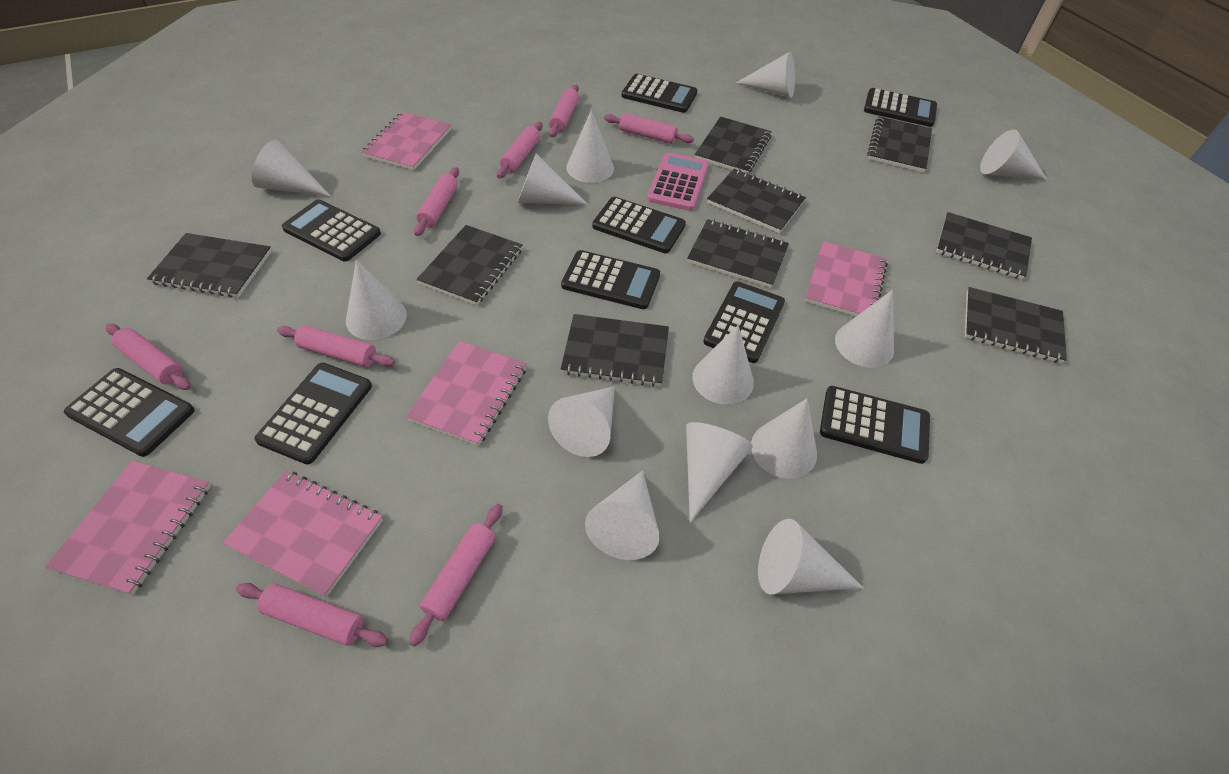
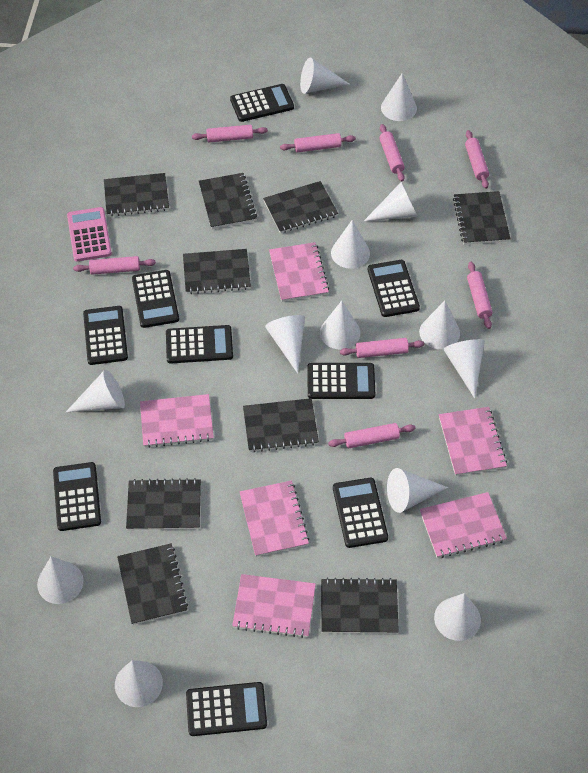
pink notebook: 5 -> 6

